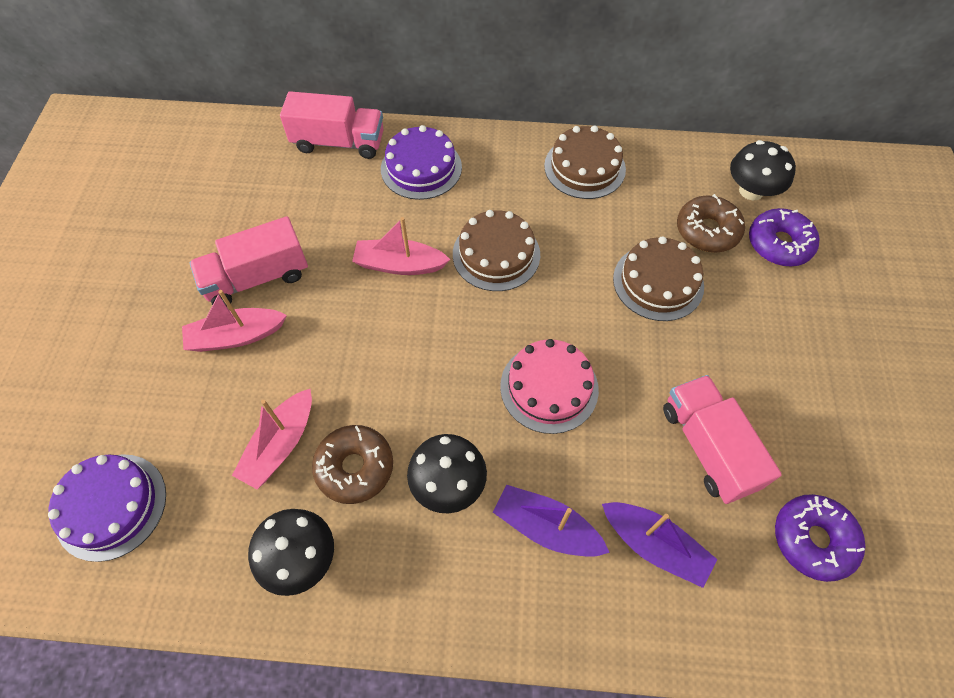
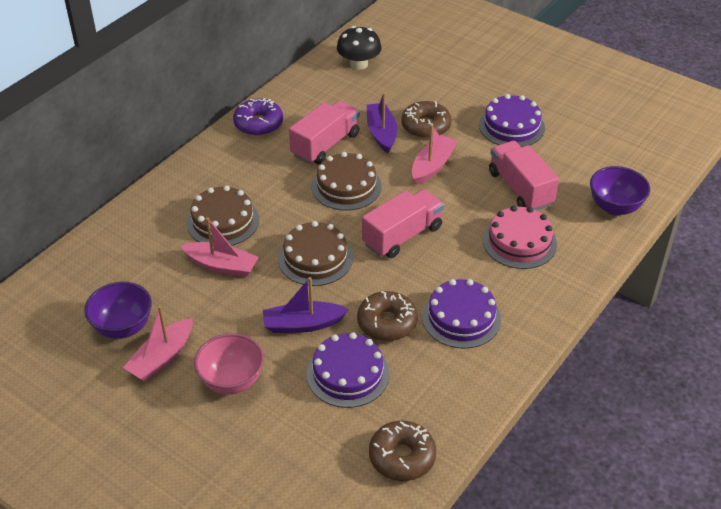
black mushroom: 3 -> 1
brown donut: 2 -> 3
pink bowl: 0 -> 1
purple bowl: 0 -> 2
purple cake: 2 -> 3
purple donut: 2 -> 1

